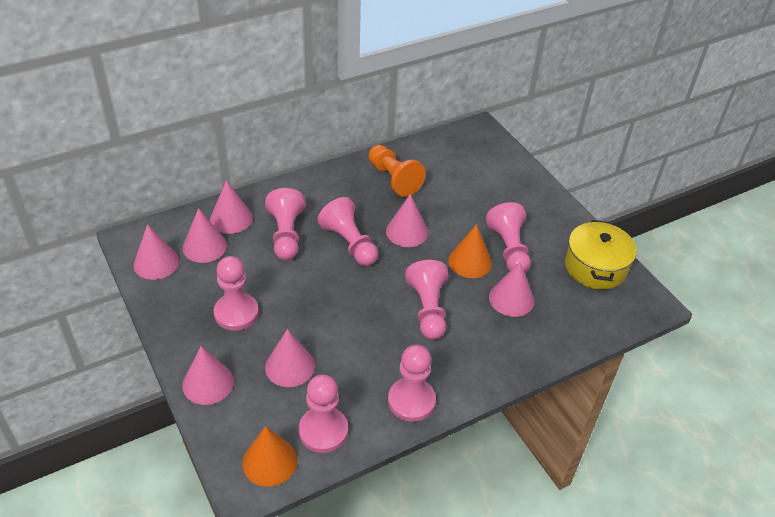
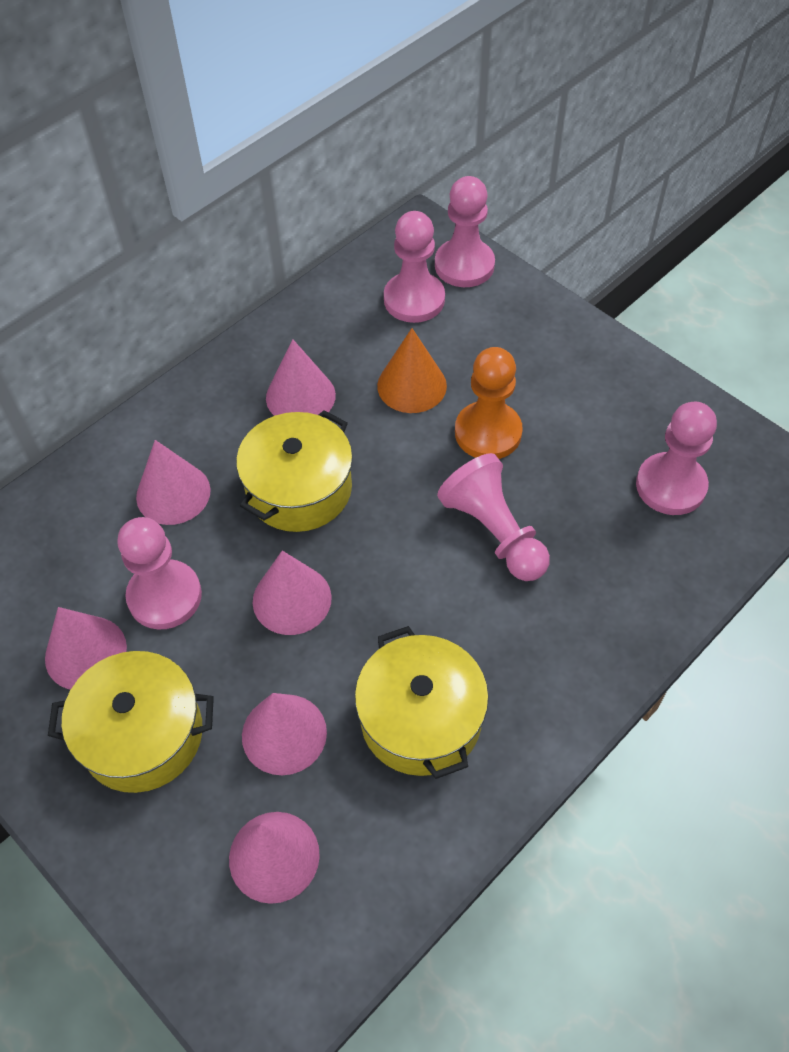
orange cone: 2 -> 1
pink cone: 7 -> 6
pink pawn: 7 -> 5
yellow pot: 1 -> 3

